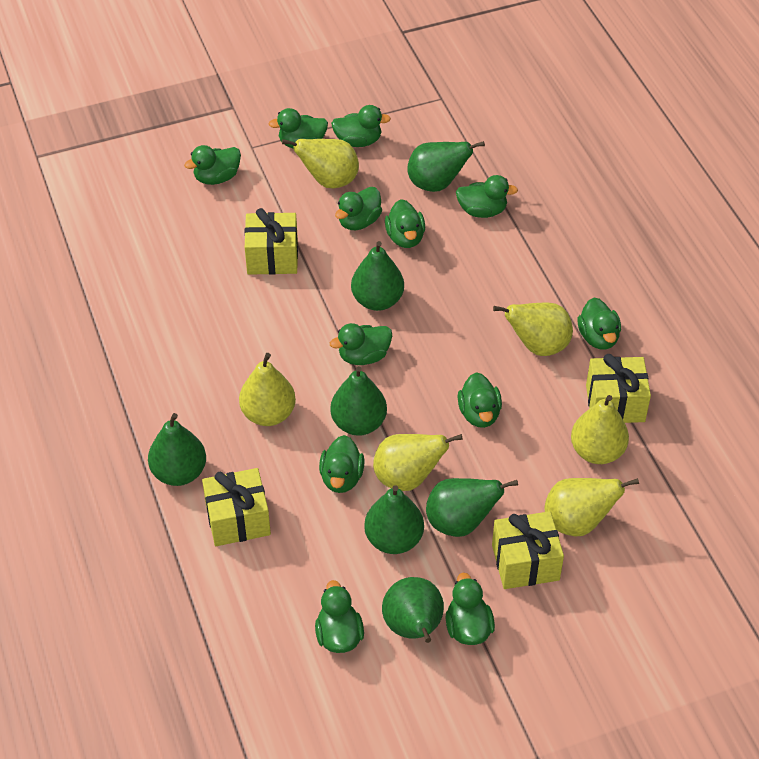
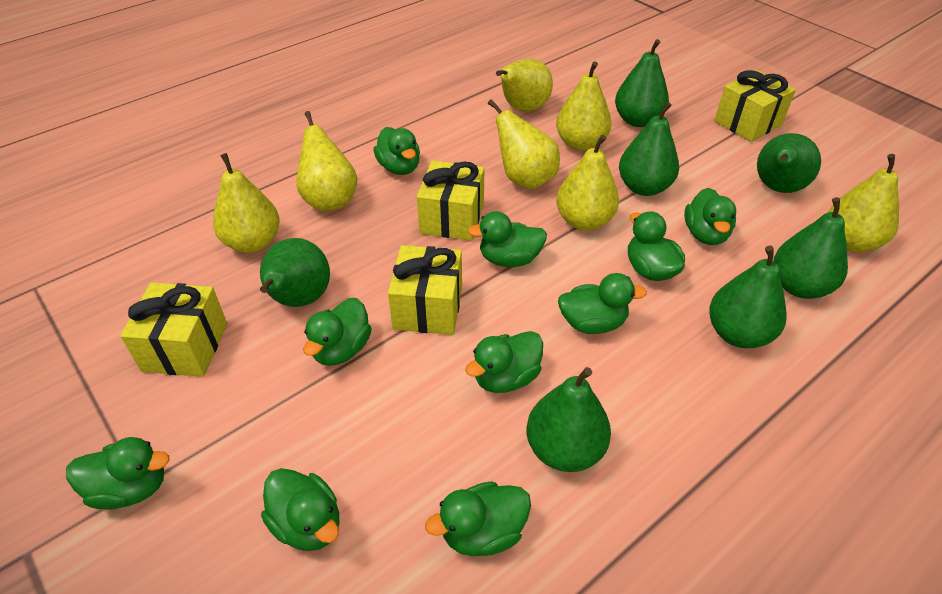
green duck: 12 -> 10
yellow pear: 6 -> 7

